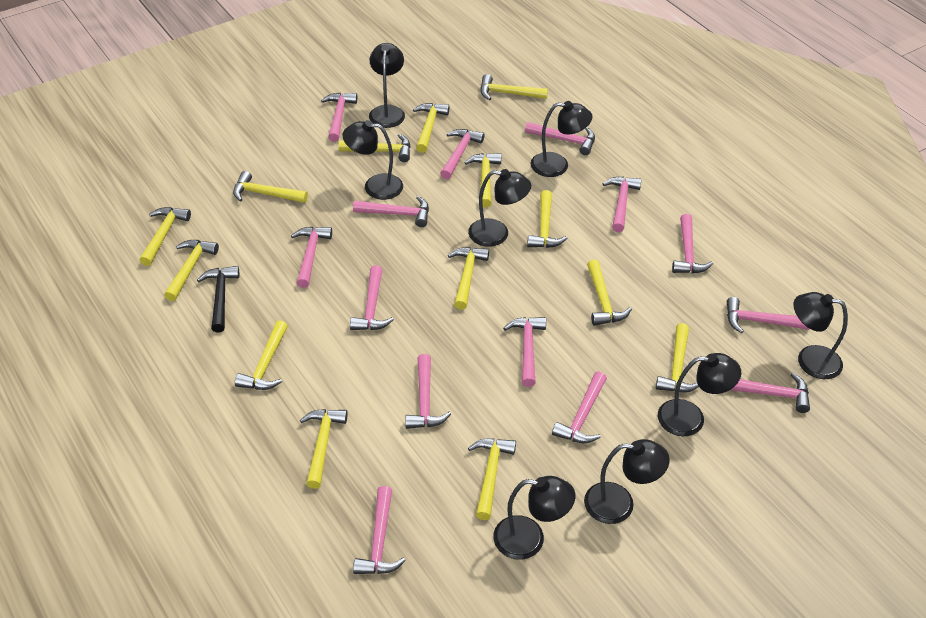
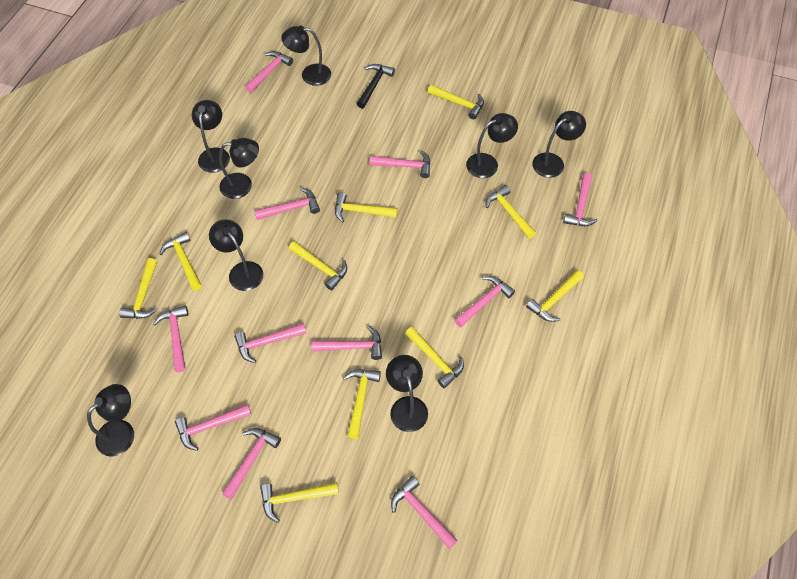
pink hammer: 14 -> 11
yellow hammer: 14 -> 10

